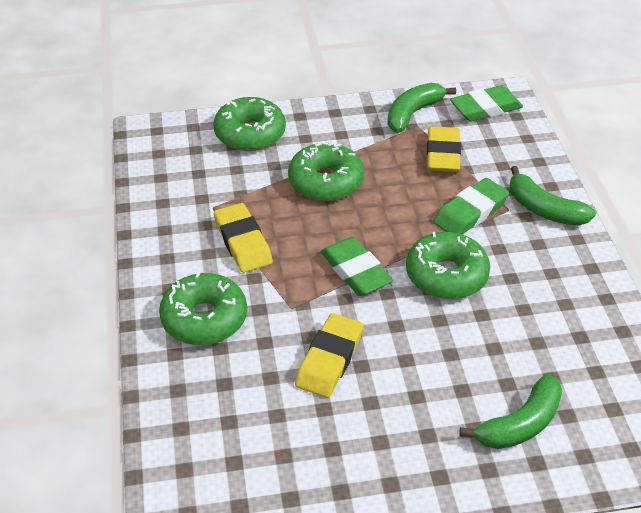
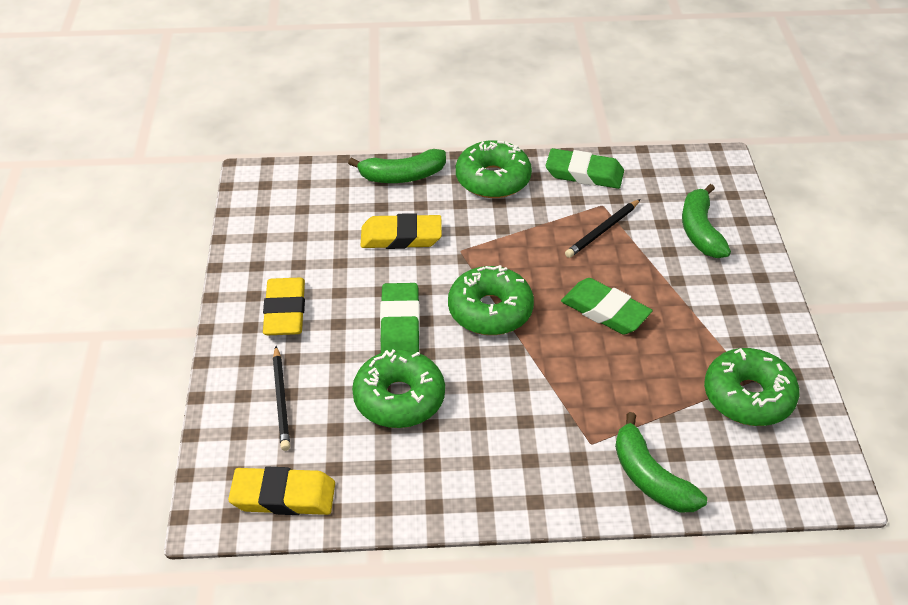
black pencil: 0 -> 2

